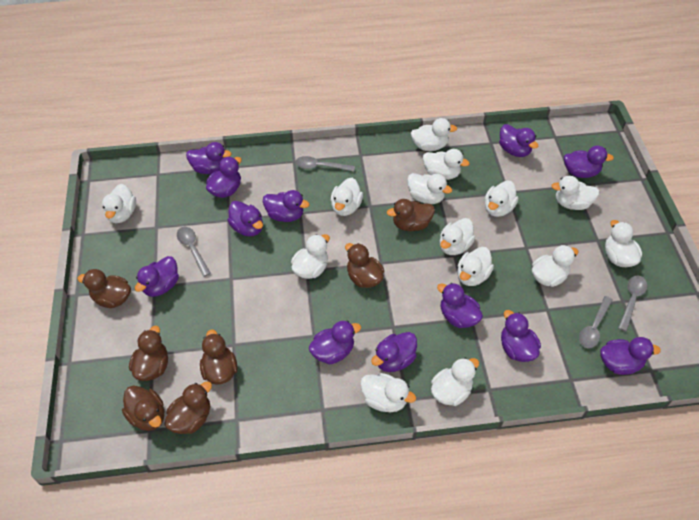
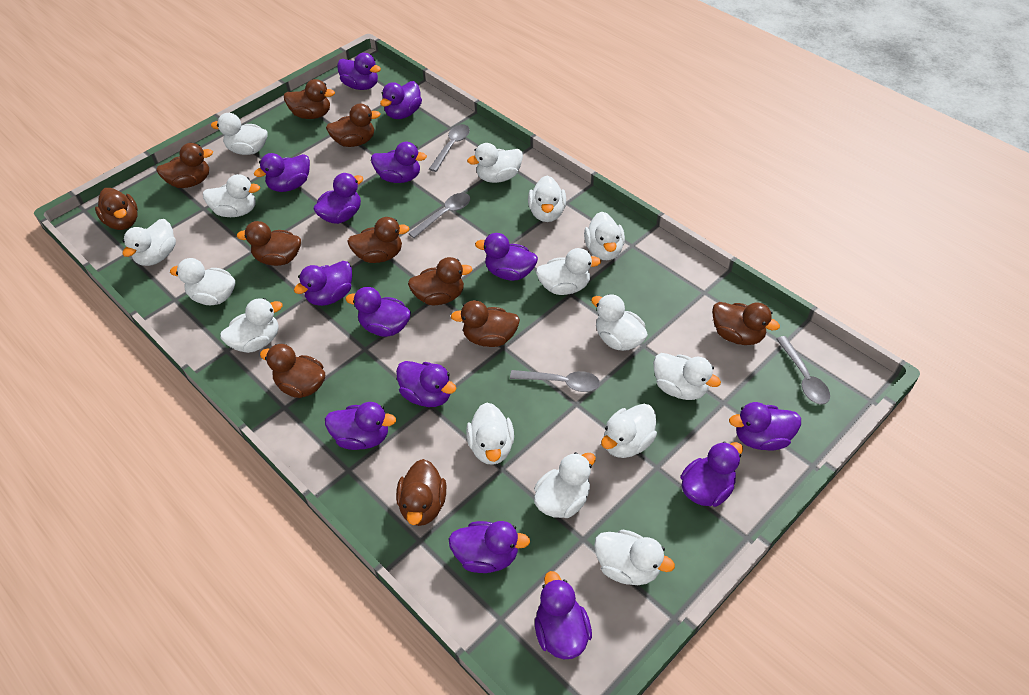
brown duck: 7 -> 11
purple duck: 12 -> 14
white duck: 14 -> 15

